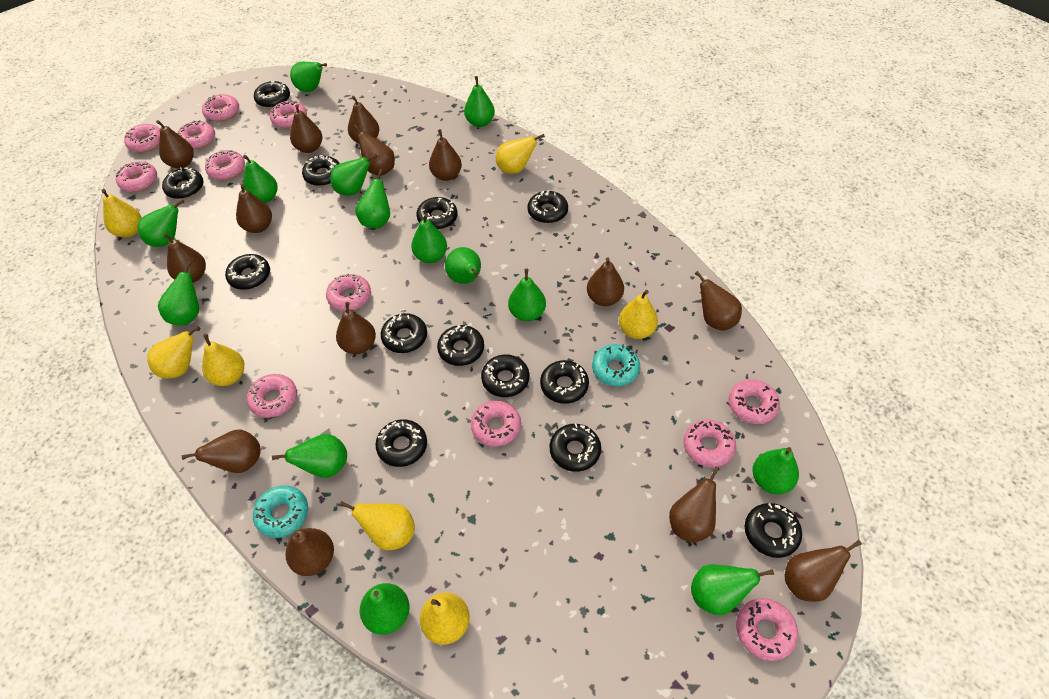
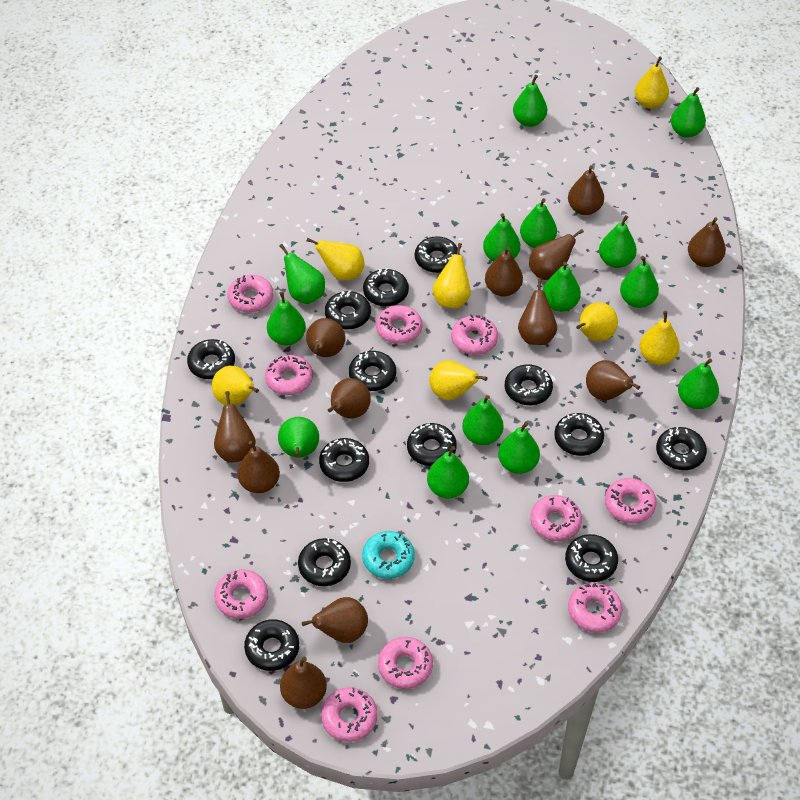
brown pear: 14 -> 12
pink donut: 12 -> 10
turquoise donut: 2 -> 1

